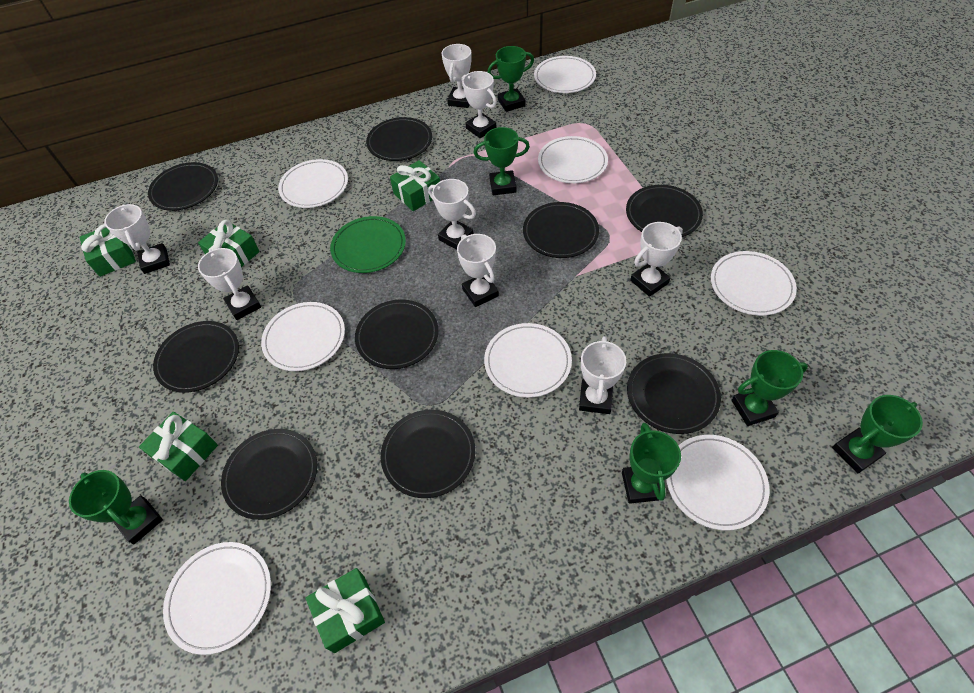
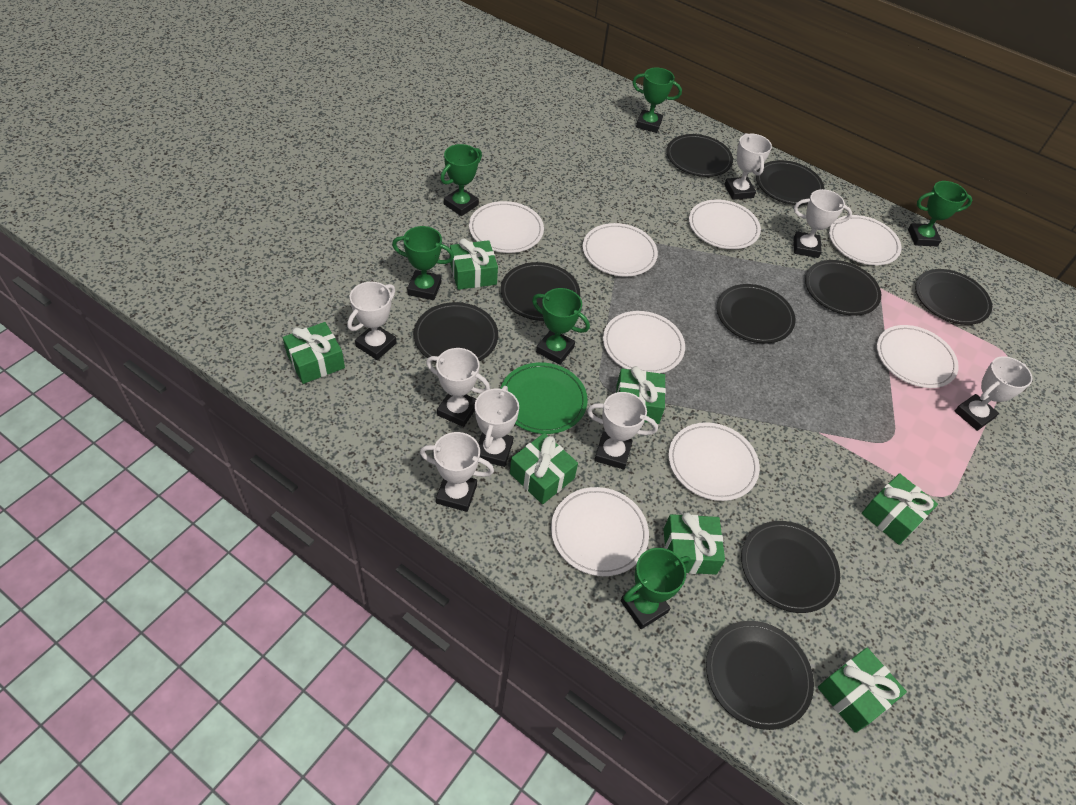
green gift: 5 -> 7

